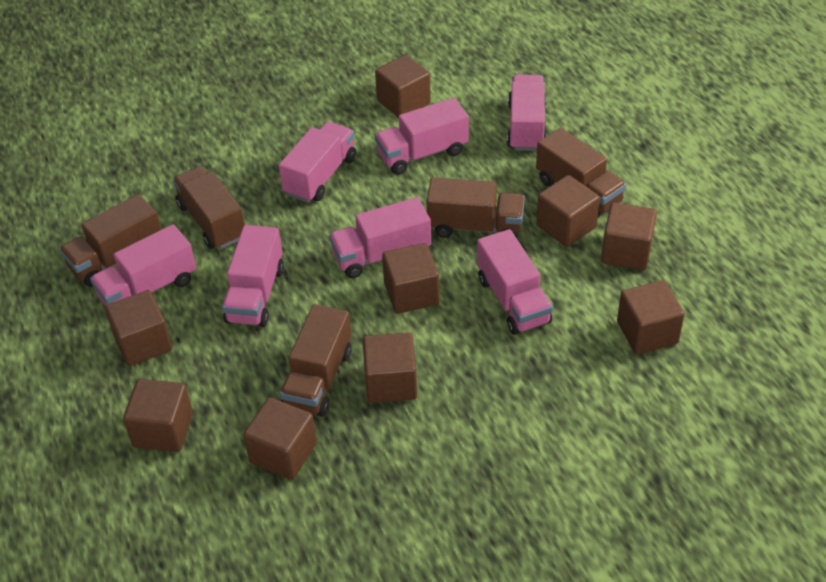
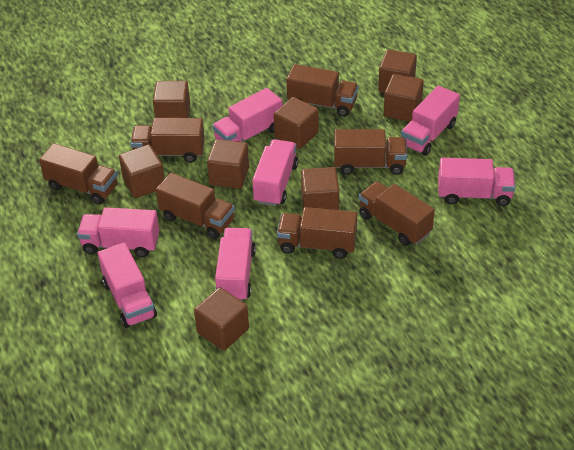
brown cube: 9 -> 8
brown truck: 5 -> 7

